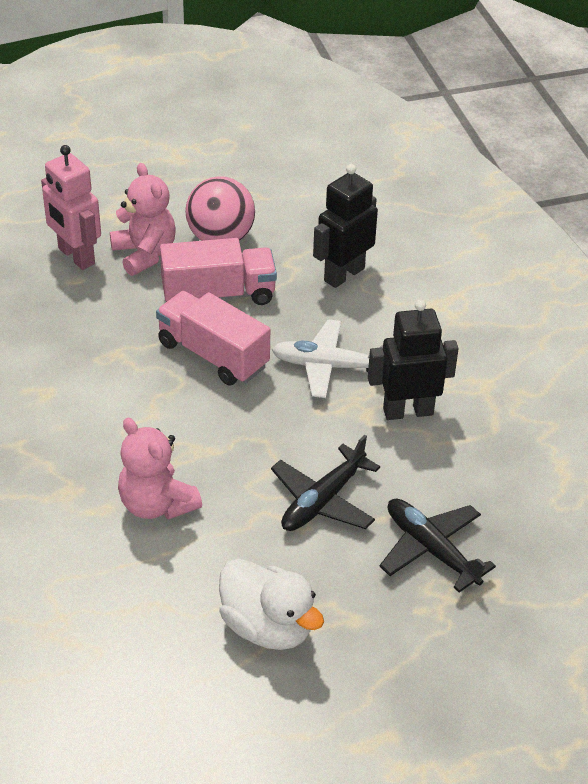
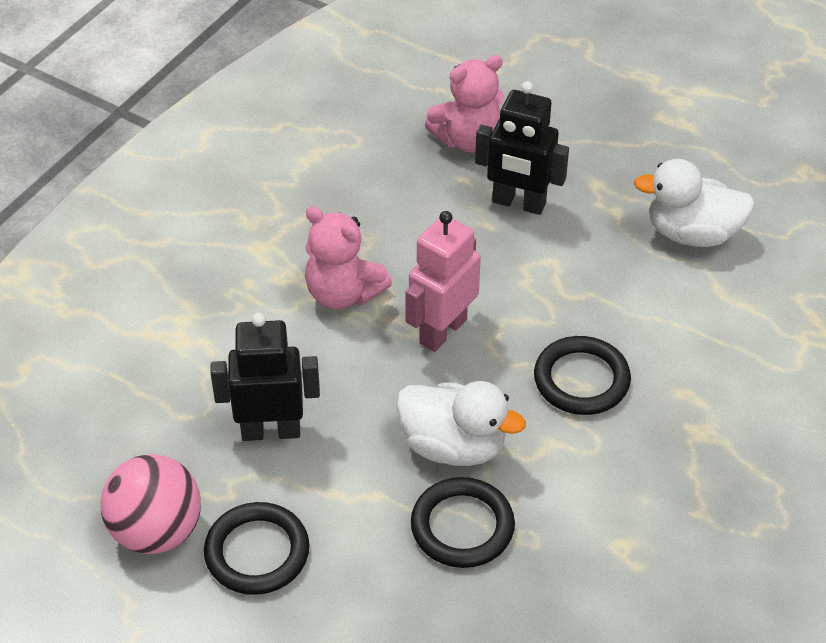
black plane: 2 -> 0
black ring: 0 -> 3
pink truck: 2 -> 0
white duck: 1 -> 2
white plane: 1 -> 0

